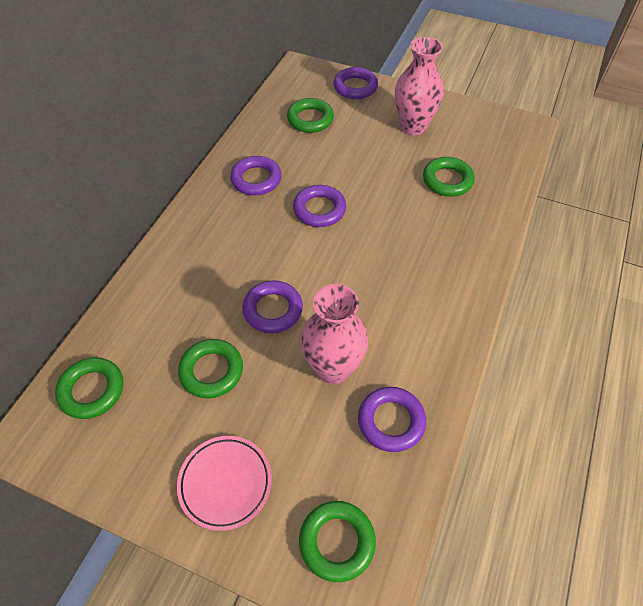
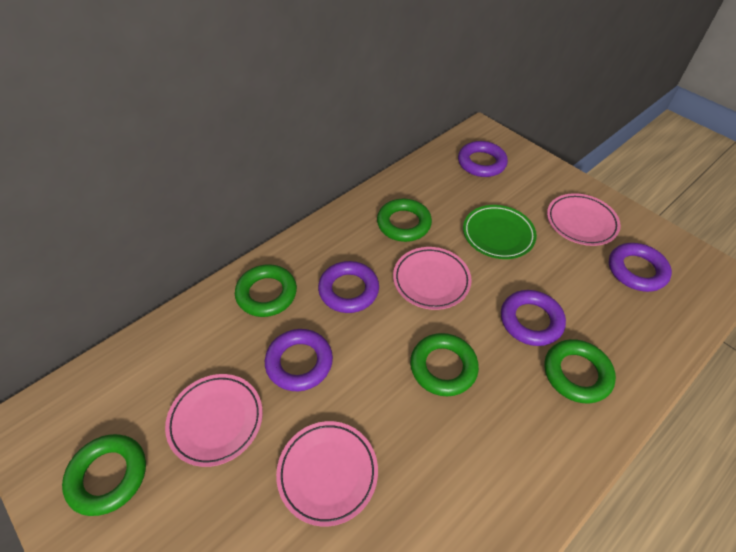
green plate: 0 -> 1
pink plate: 1 -> 4
pink vase: 2 -> 0

